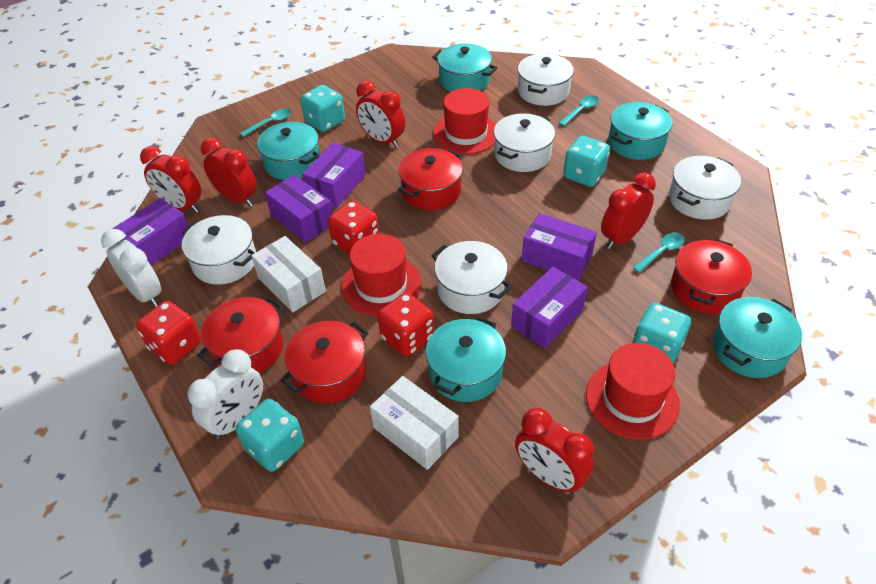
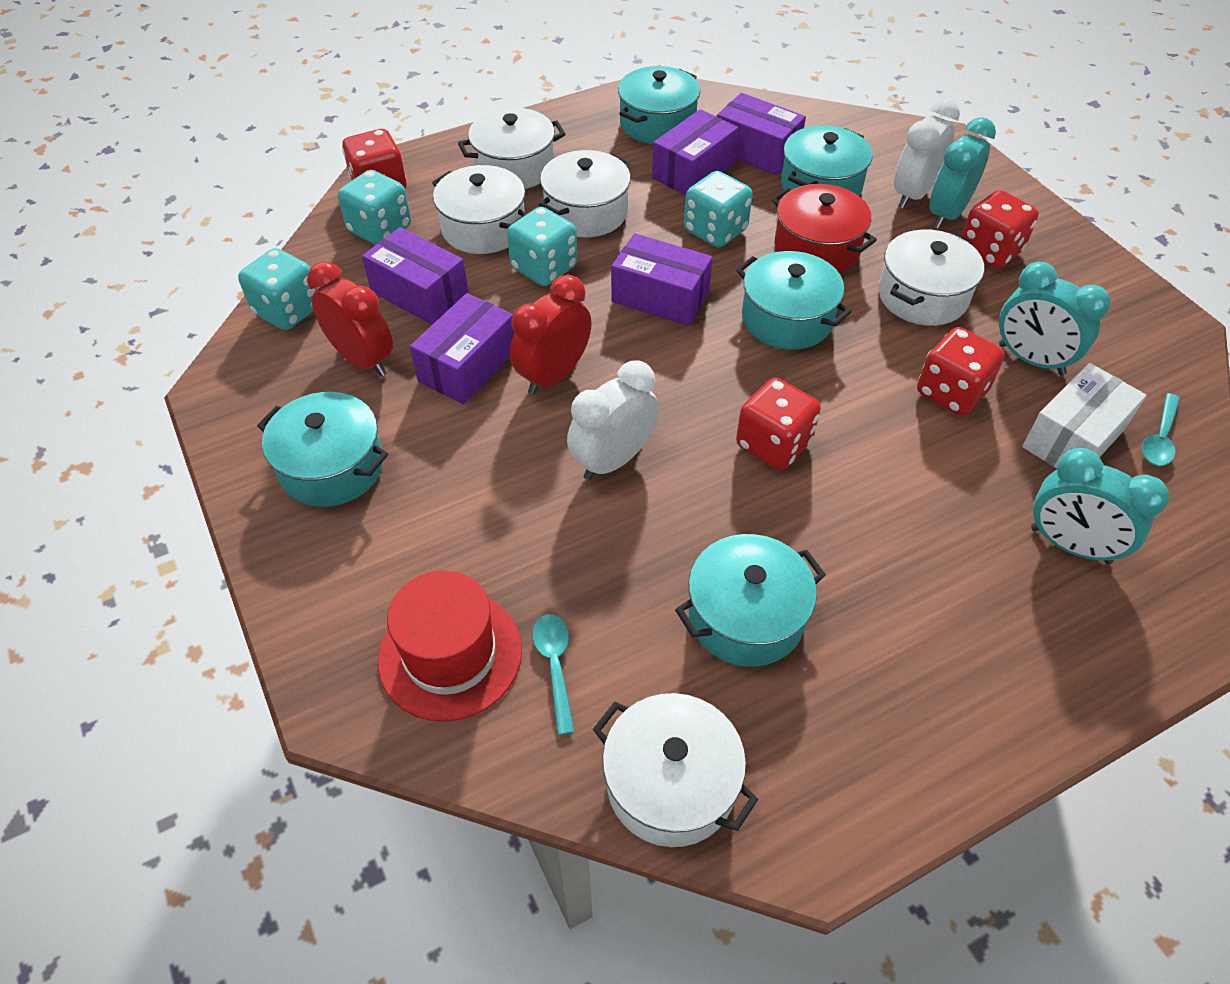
red clock: 5 -> 2
red dice: 3 -> 4
red hat: 3 -> 1
red pot: 4 -> 1
turquoise clock: 0 -> 3
turquoise spoon: 3 -> 2
white box: 2 -> 1

